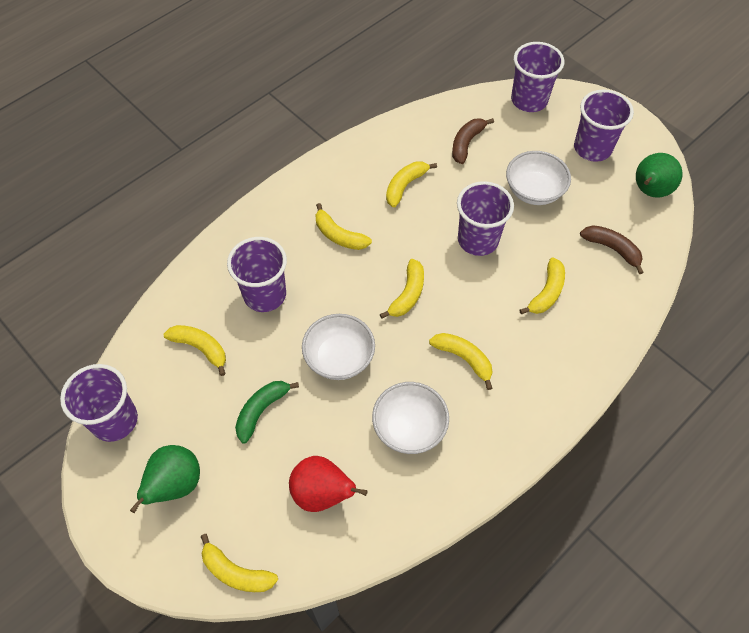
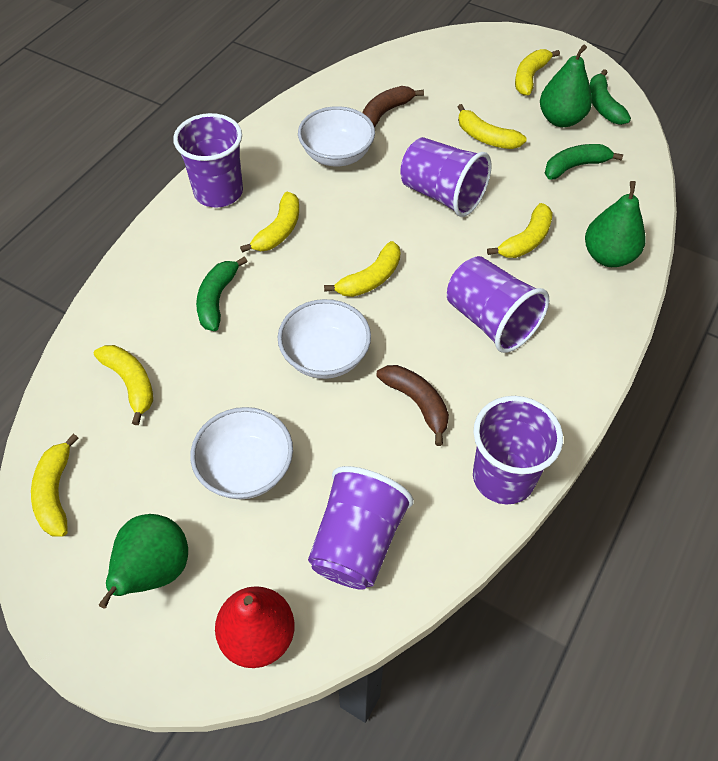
green banana: 1 -> 3
green pear: 2 -> 3

